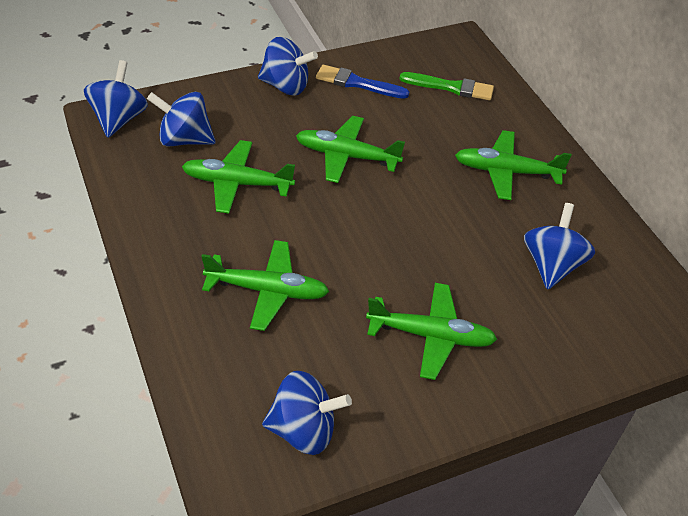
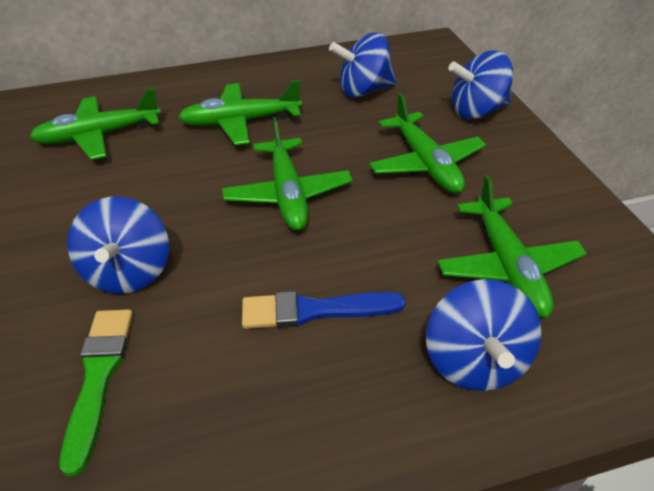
blue spinning top: 5 -> 4

